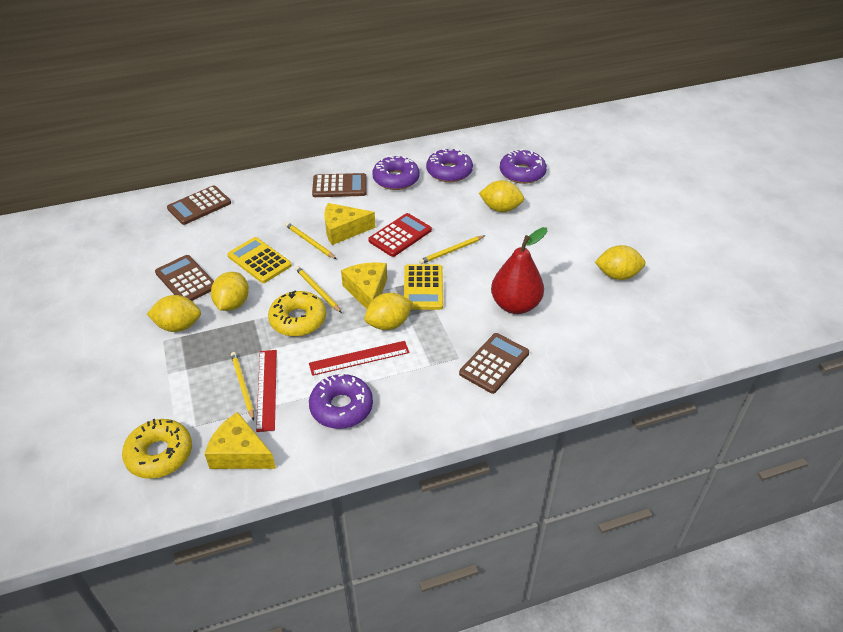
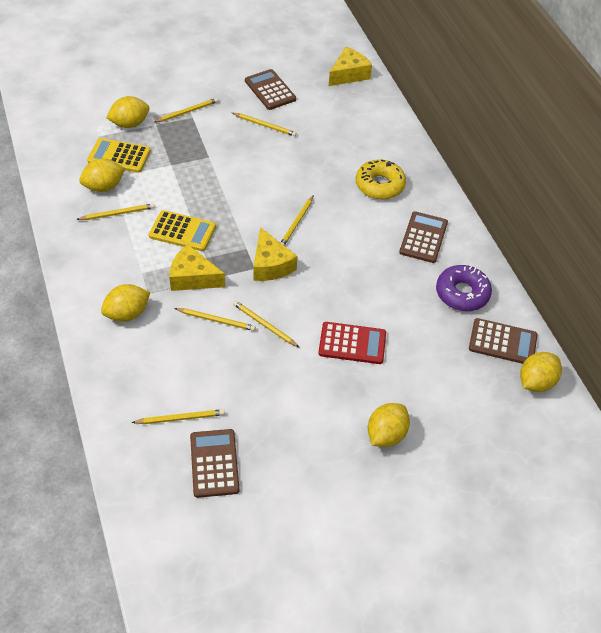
purple donut: 4 -> 1
red pear: 1 -> 0
red ruler: 2 -> 0
yellow donut: 2 -> 1
yellow pencil: 4 -> 7

